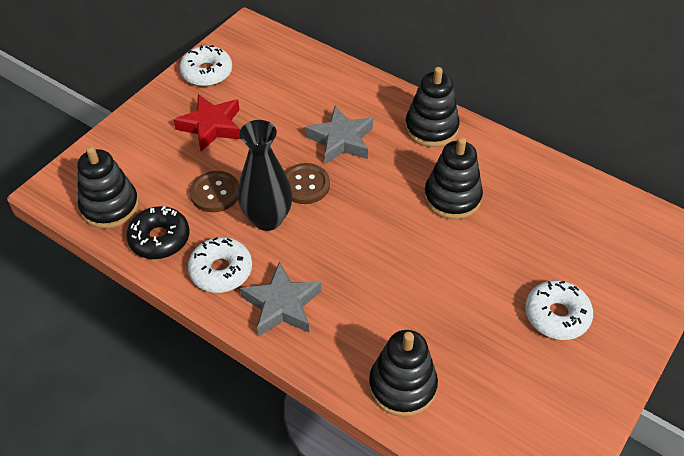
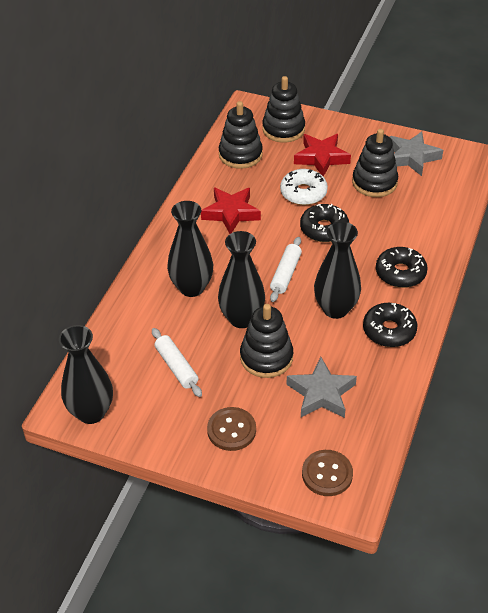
black donut: 1 -> 3
black vase: 1 -> 4
red star: 1 -> 2
white donut: 3 -> 1
white rolling pin: 0 -> 2

